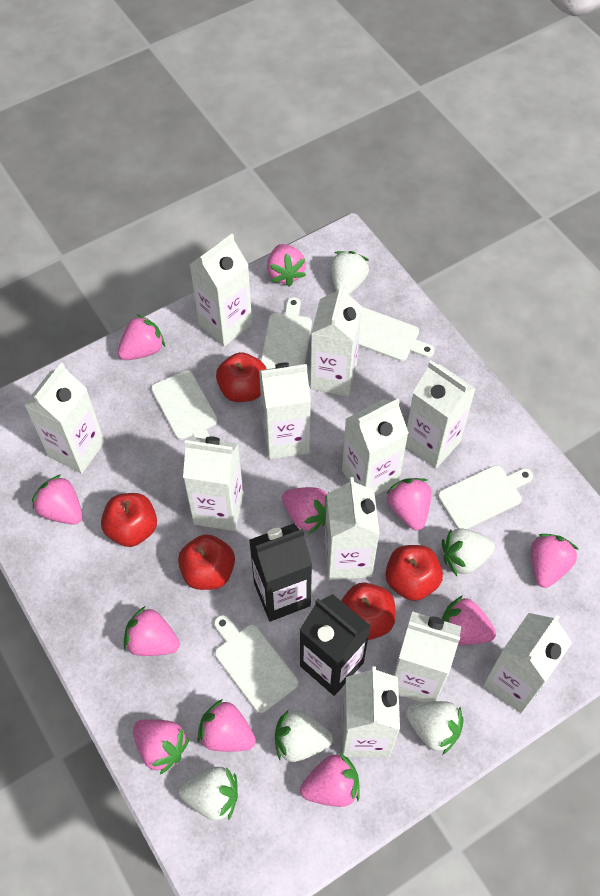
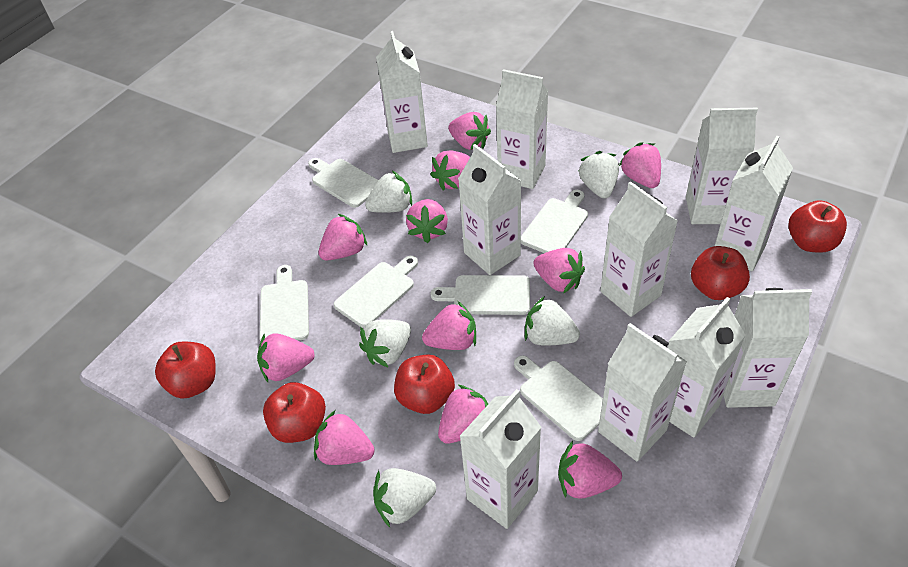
black carton: 2 -> 0
white carton: 11 -> 10
white cutting board: 5 -> 6

